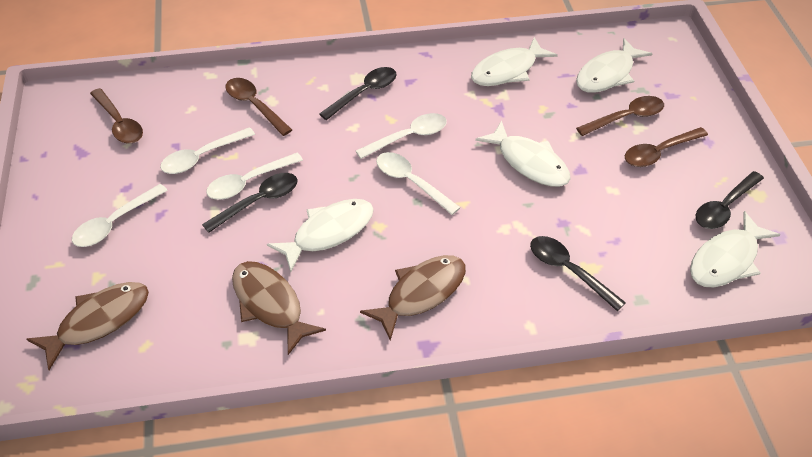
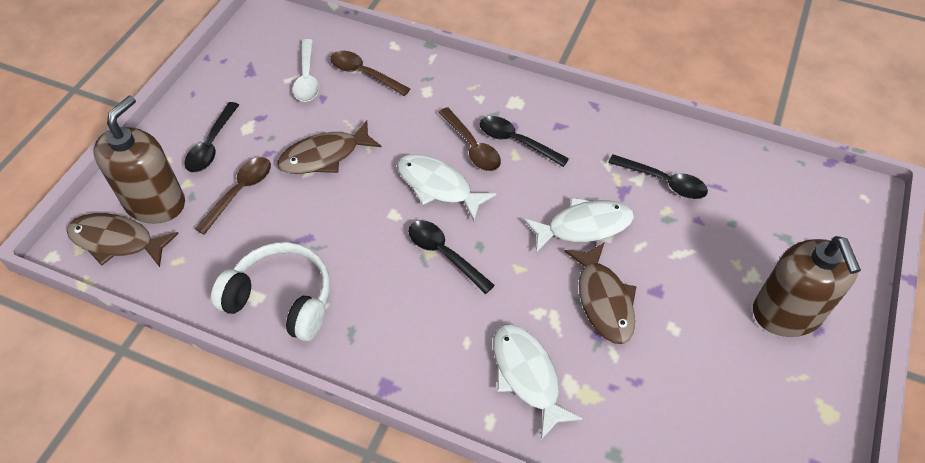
brown soap dispenser: 0 -> 2
brown spoon: 4 -> 3
white fish: 5 -> 3
white headphones: 0 -> 1
white spoon: 5 -> 1

